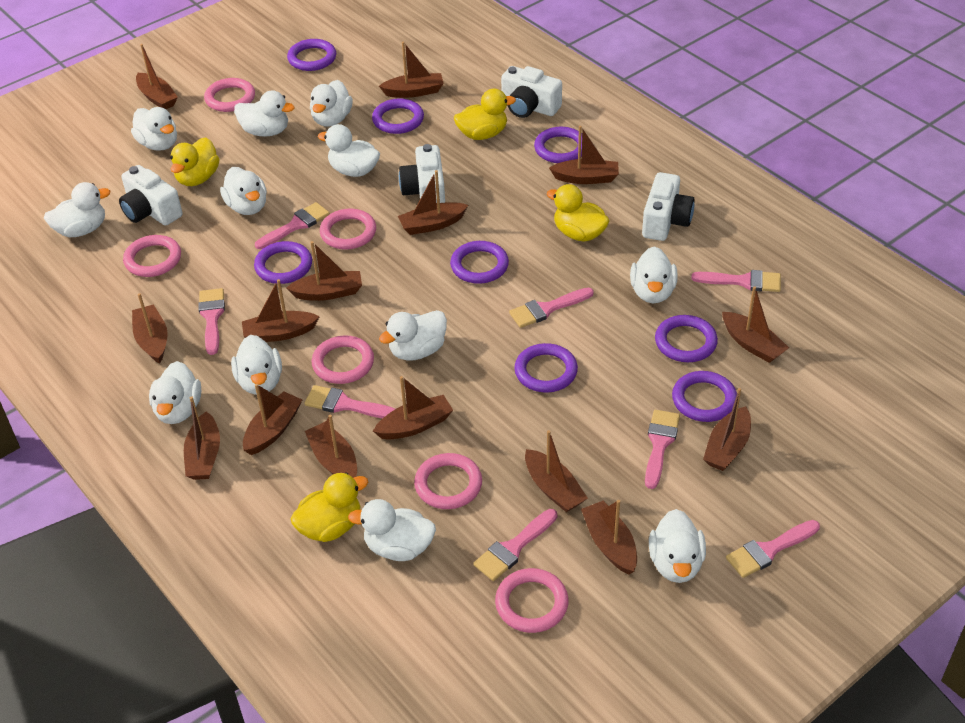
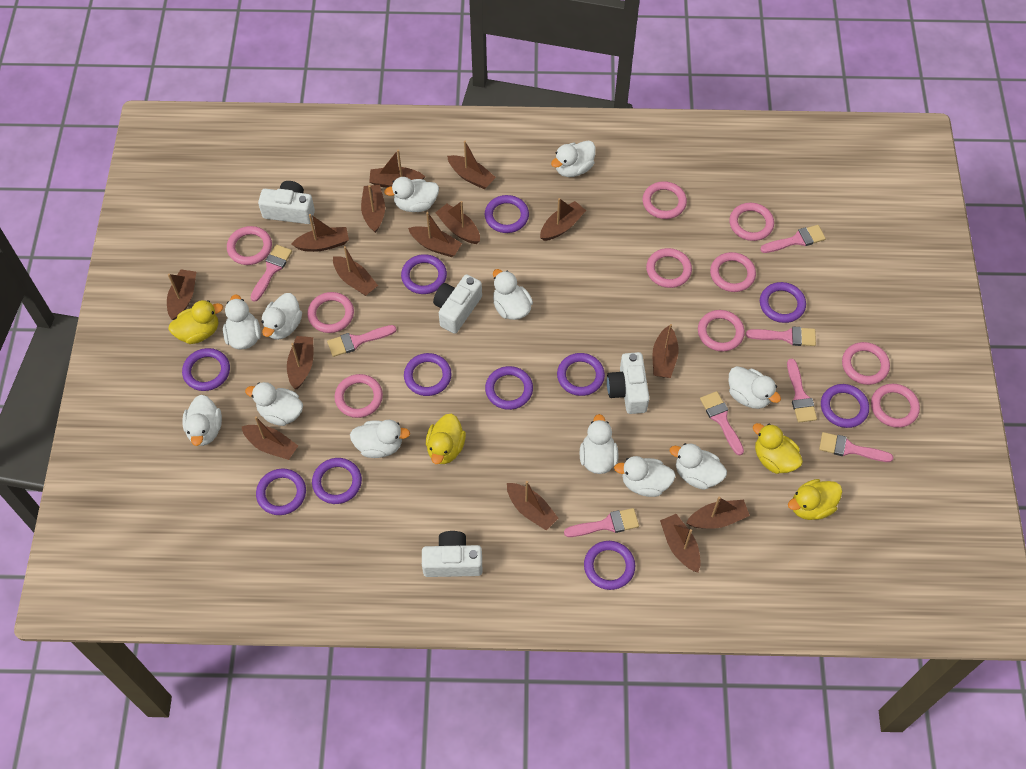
pink ring: 6 -> 10
purple ring: 8 -> 11

